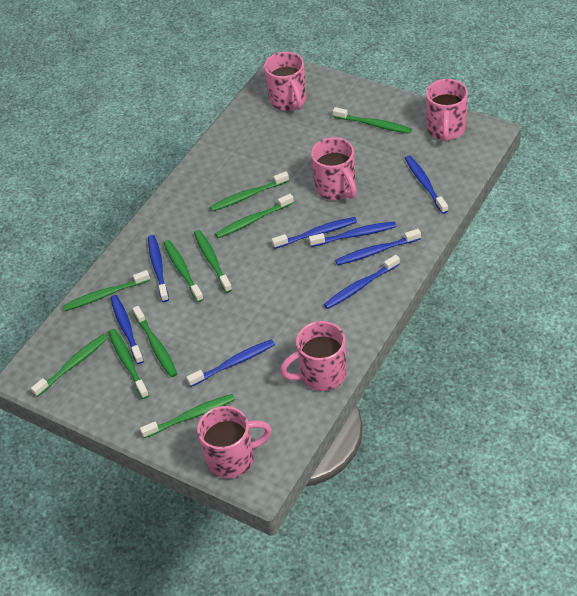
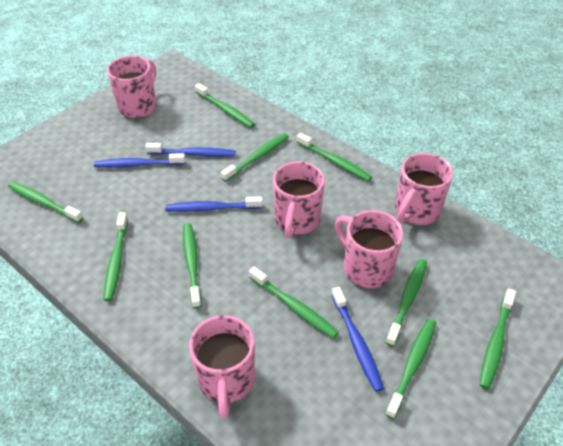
blue toothbrush: 8 -> 4

